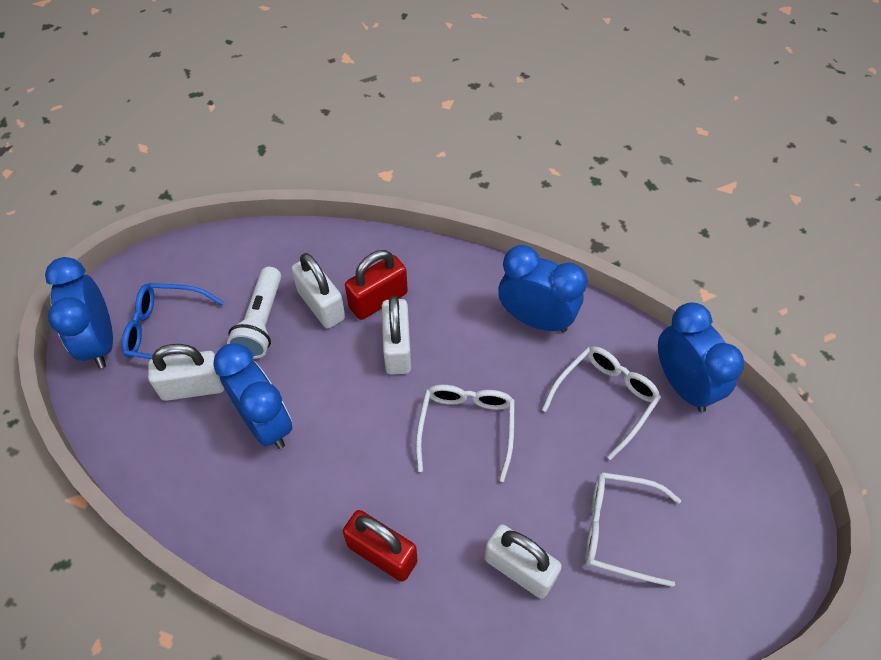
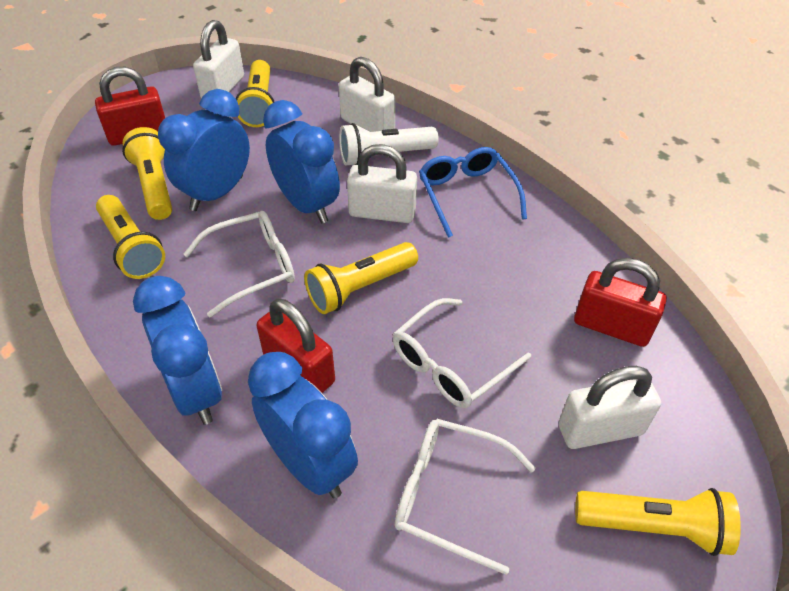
red padlock: 2 -> 3
yellow flashlight: 0 -> 5

